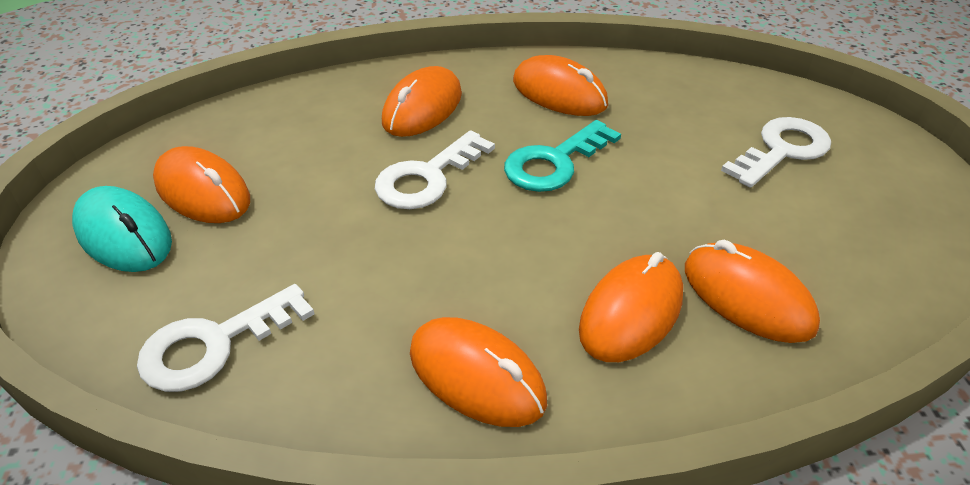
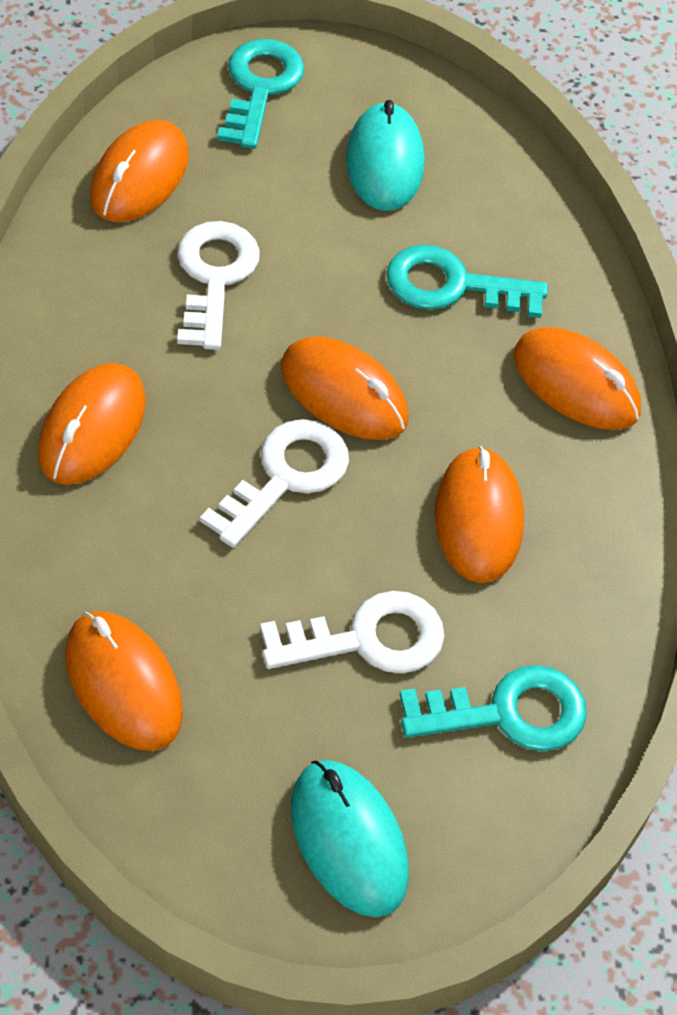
turquoise key: 1 -> 3
turquoise mouse: 1 -> 2

